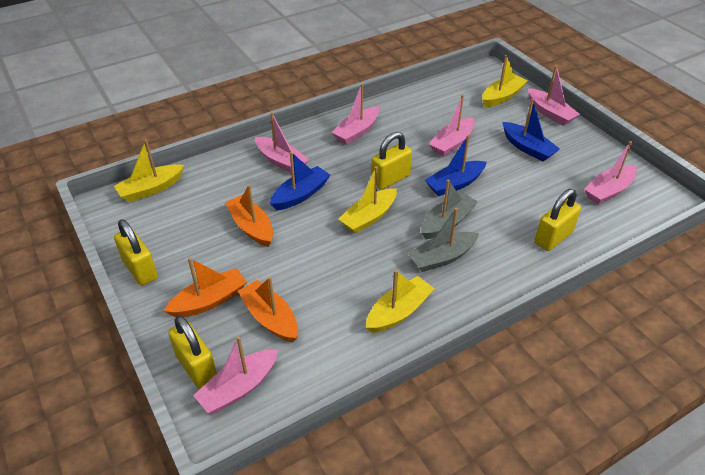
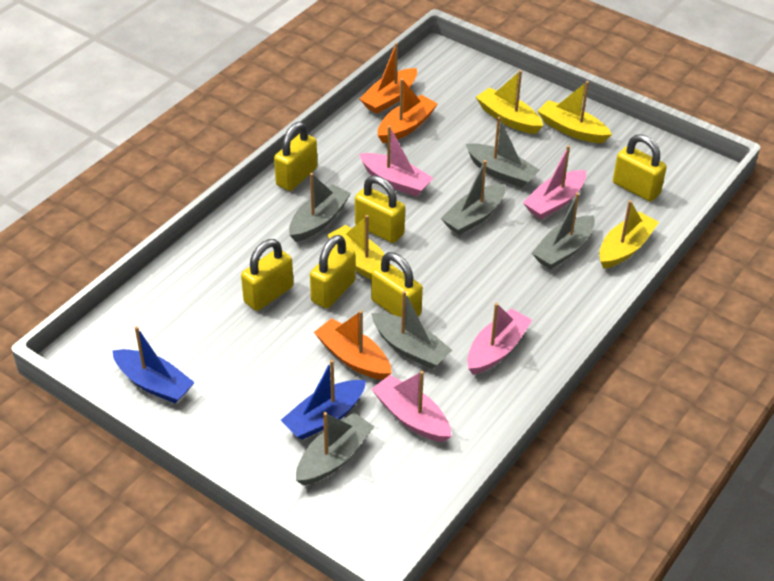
blue boat: 3 -> 2
grey boat: 2 -> 6
pink boat: 6 -> 4
yellow padlock: 4 -> 6

